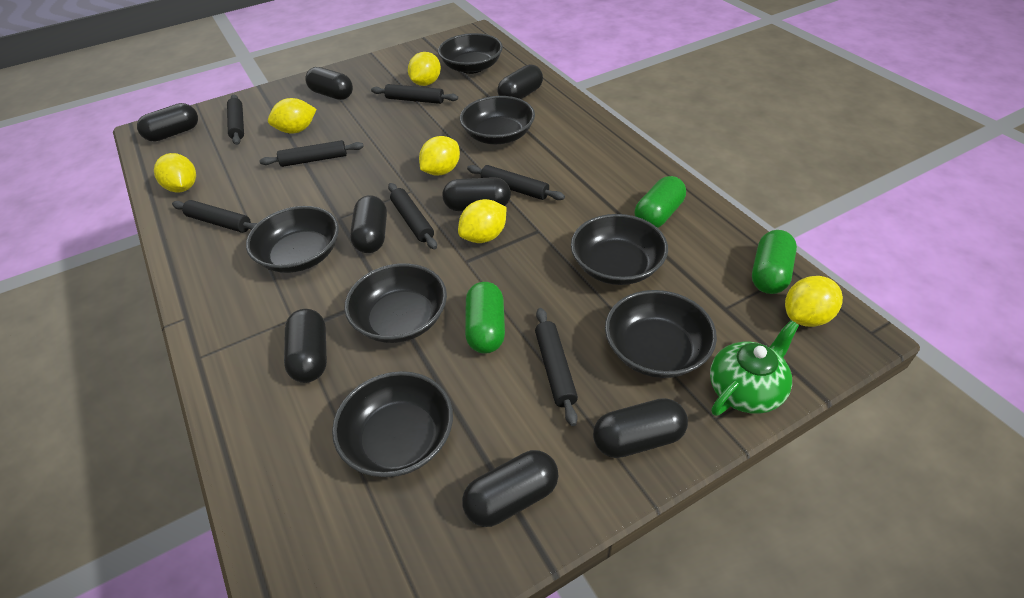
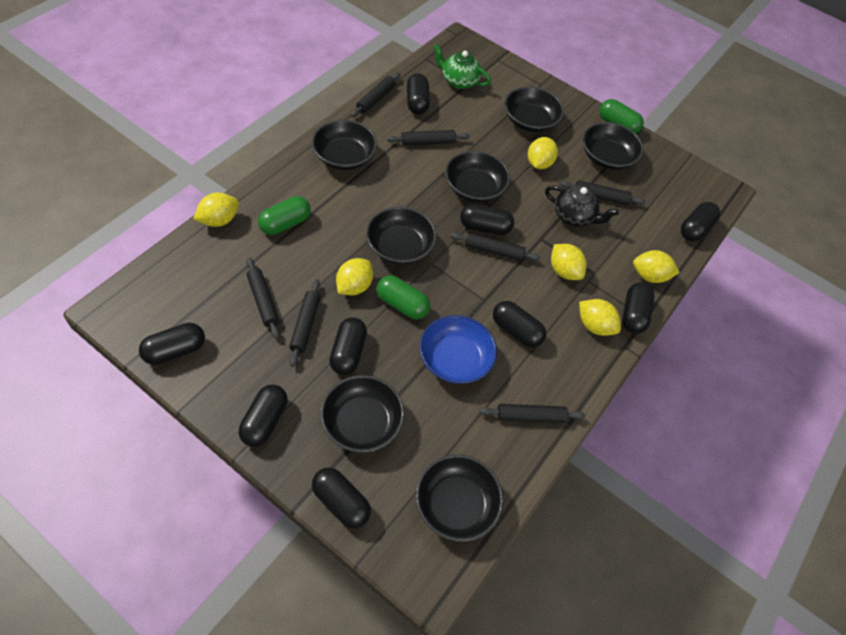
black capsule: 8 -> 9
black teapot: 0 -> 1
blue bowl: 0 -> 1

